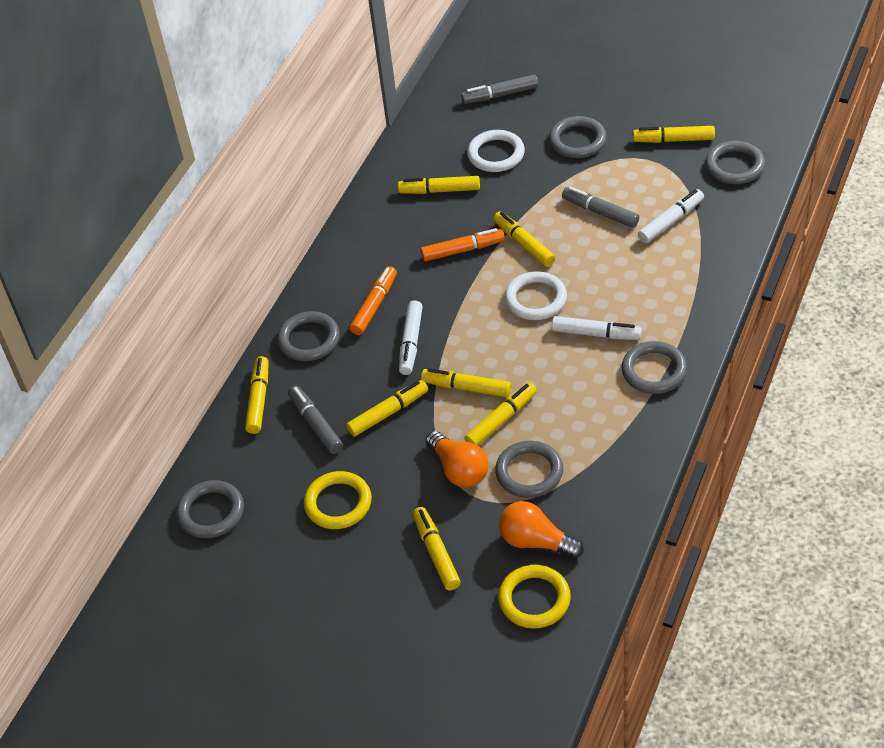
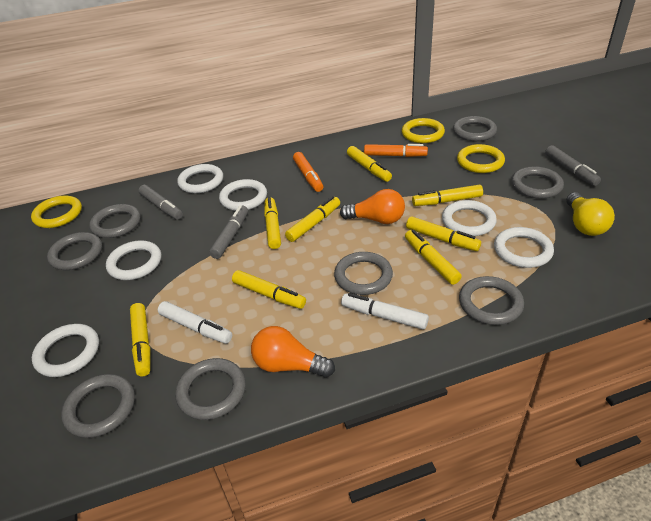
grey ring: 6 -> 8
white marker: 3 -> 2
white ring: 2 -> 6
yellow light bulb: 0 -> 1
yellow ring: 2 -> 3

